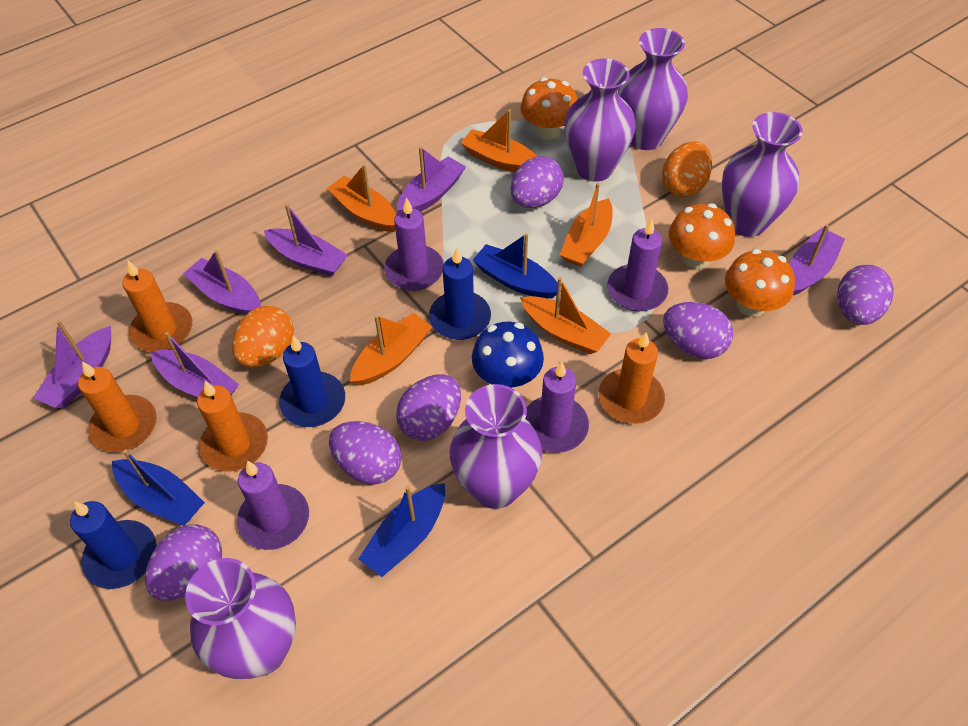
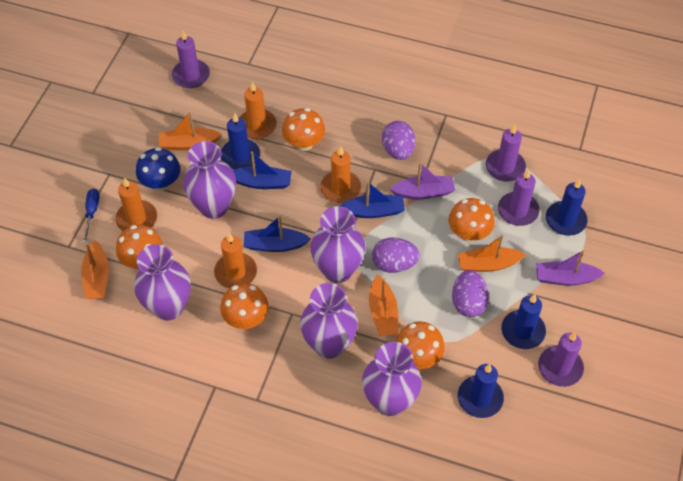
blue candle: 3 -> 4
blue screwdriver: 0 -> 1
orange boat: 5 -> 4
orange egg: 2 -> 0
orange mushroom: 3 -> 5
purple boat: 6 -> 2
purple egg: 6 -> 3

